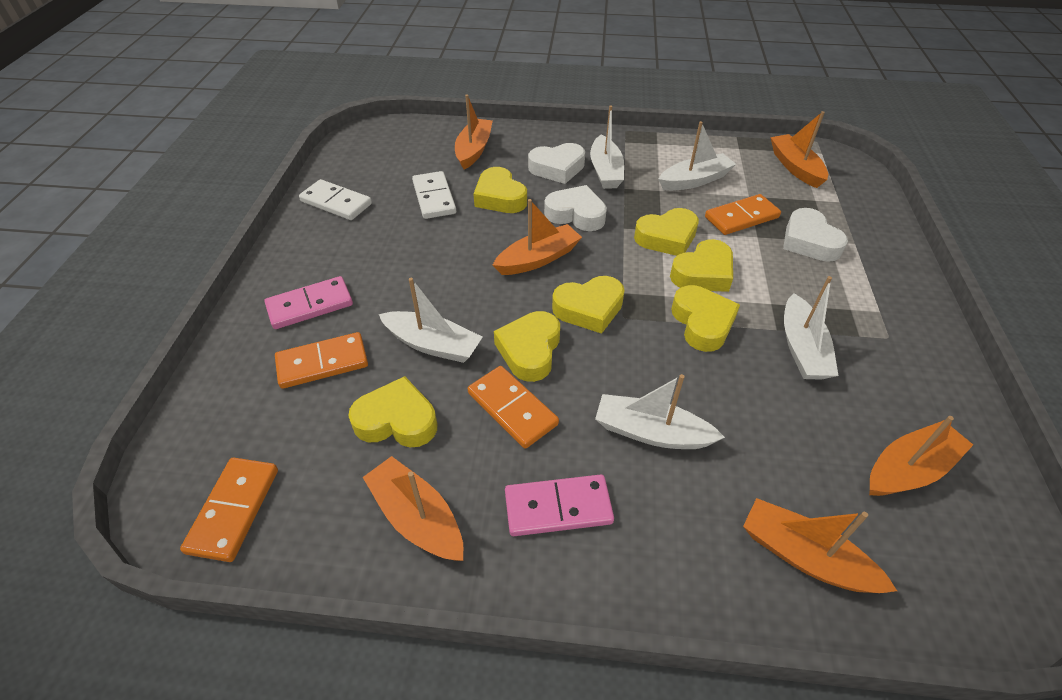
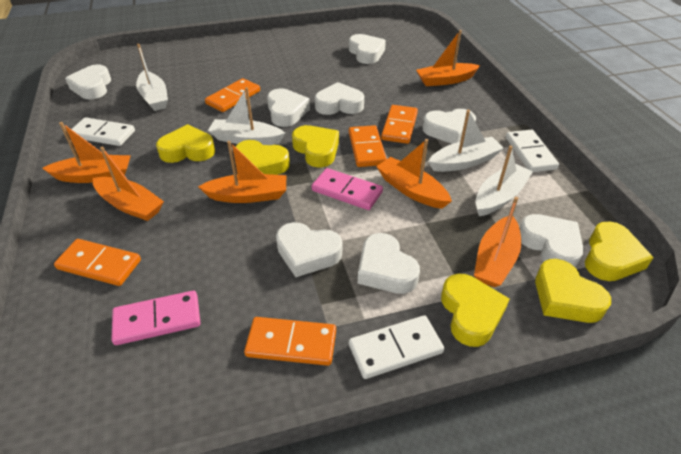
orange domino: 4 -> 5
white boat: 5 -> 4
white domino: 2 -> 3
white heart: 3 -> 8
yellow heart: 7 -> 6

